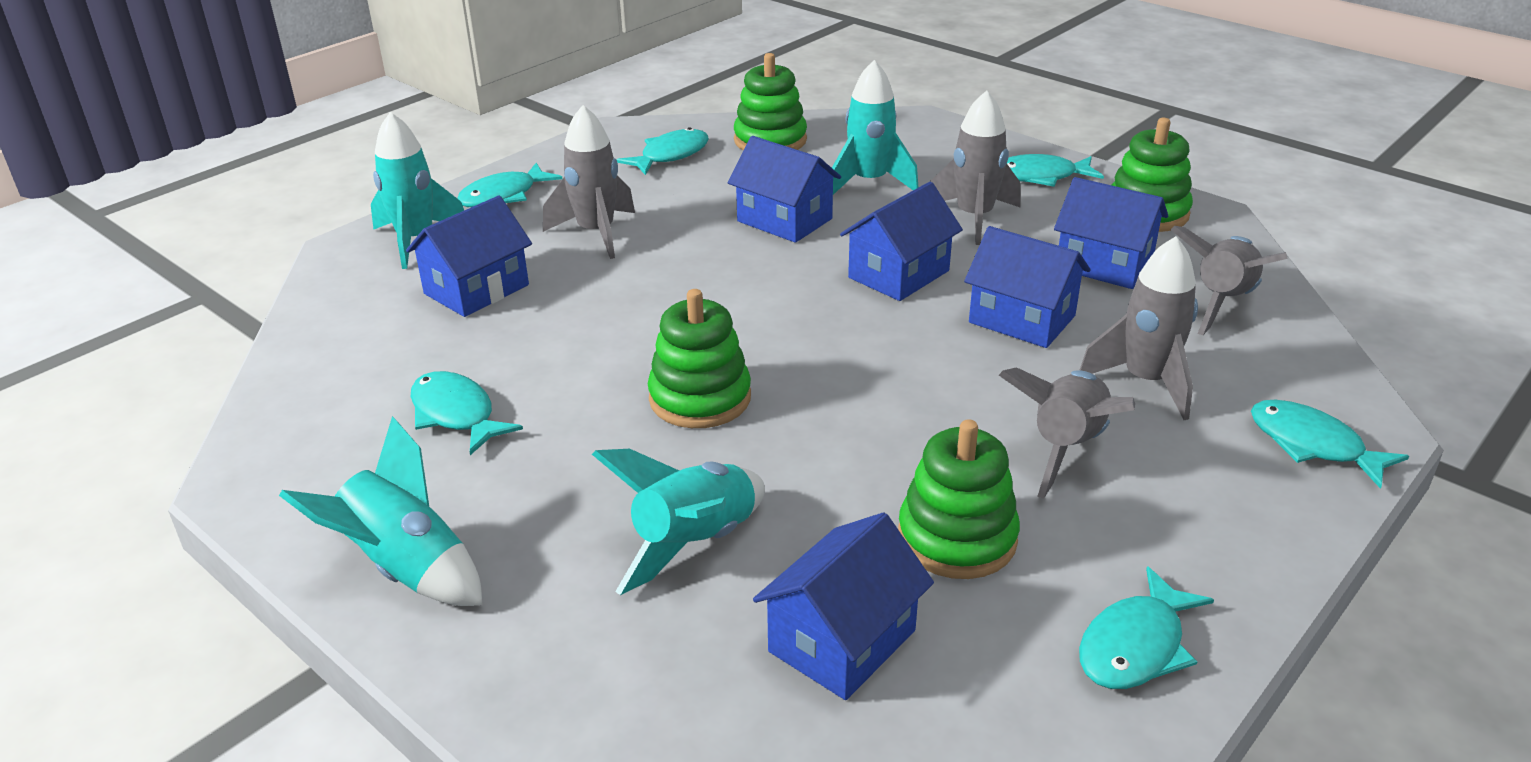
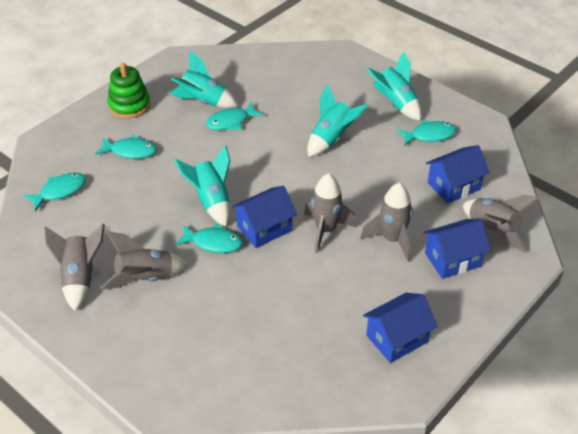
blue house: 6 -> 4
green stacking toy: 4 -> 1
turquoise fish: 6 -> 5

